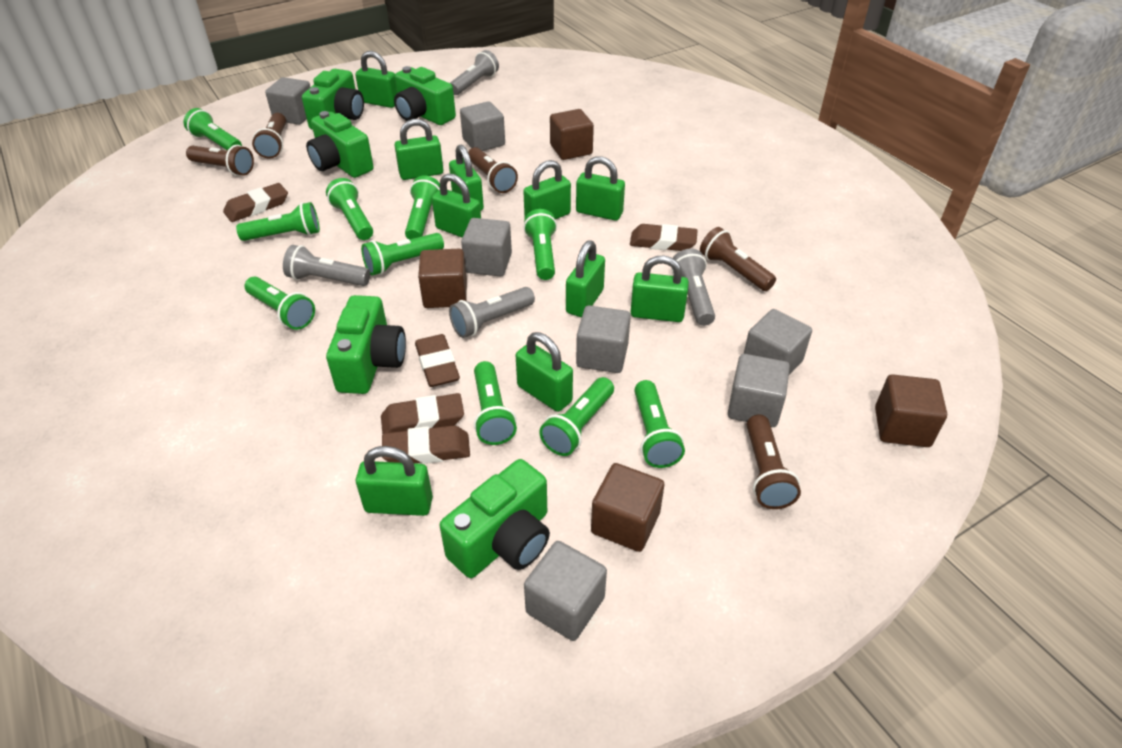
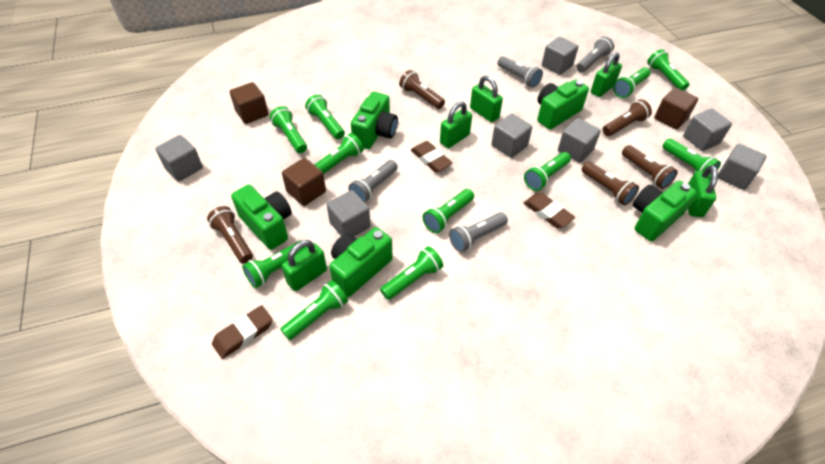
brown cube: 4 -> 3
brown eraser: 5 -> 3
green flashlight: 10 -> 11
green padlock: 10 -> 5

